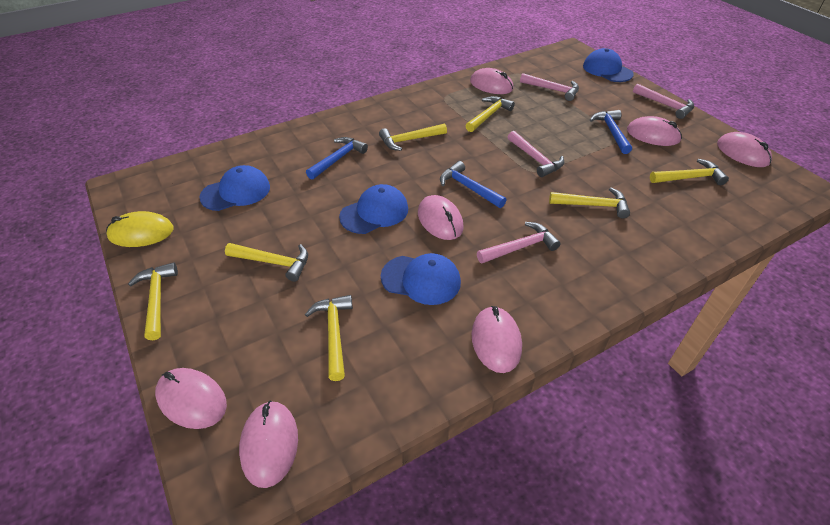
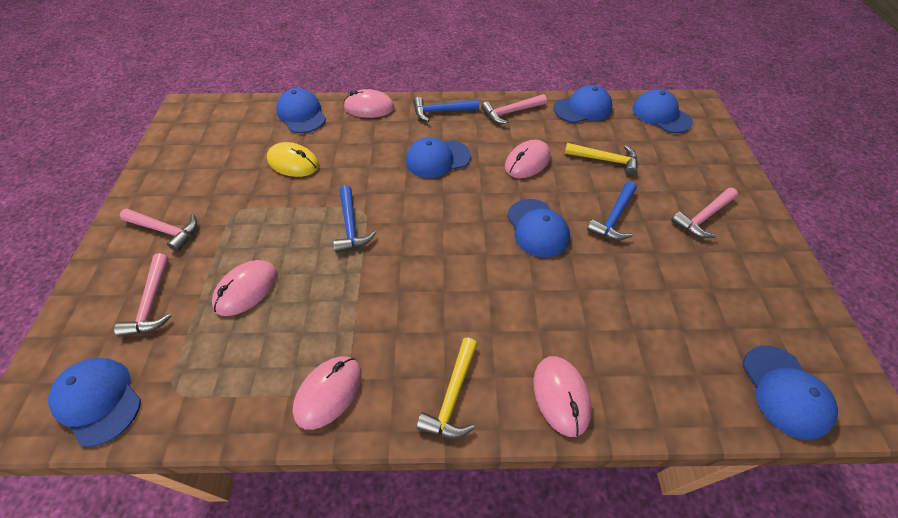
blue cap: 4 -> 7
pink mouse: 7 -> 5
yellow hammer: 7 -> 2

